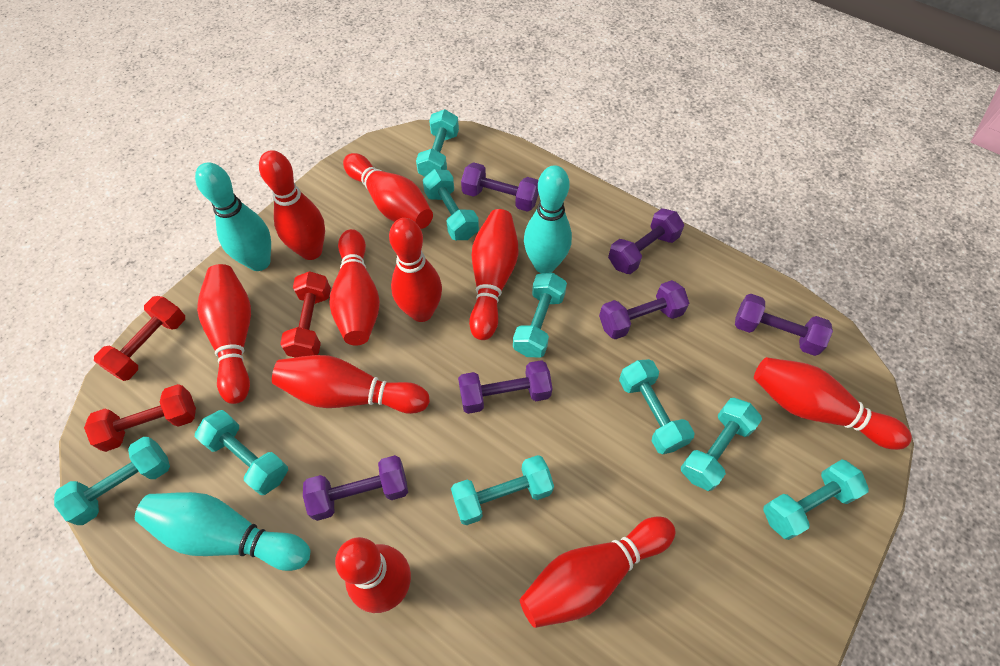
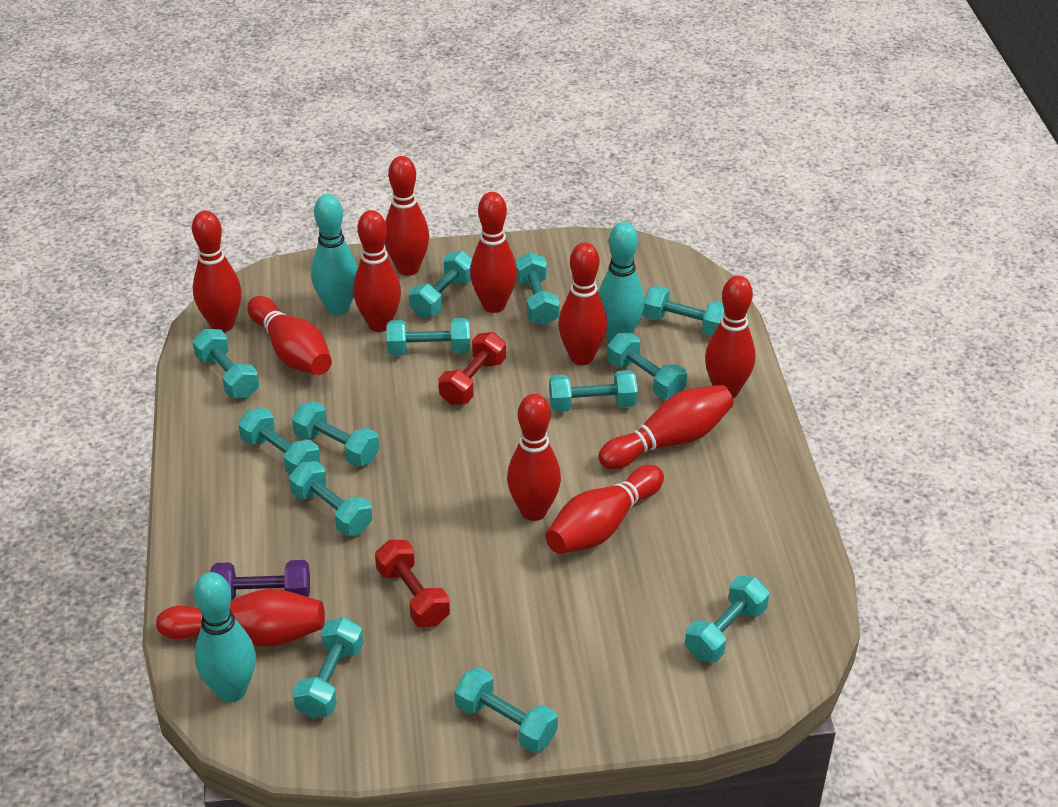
purple dumbbell: 6 -> 1
red bowling pin: 10 -> 11
red dumbbell: 3 -> 2
turquoise dumbbell: 9 -> 13

